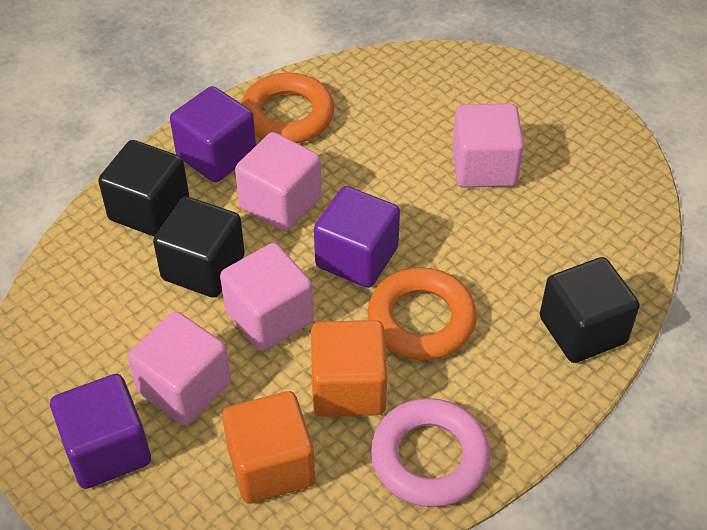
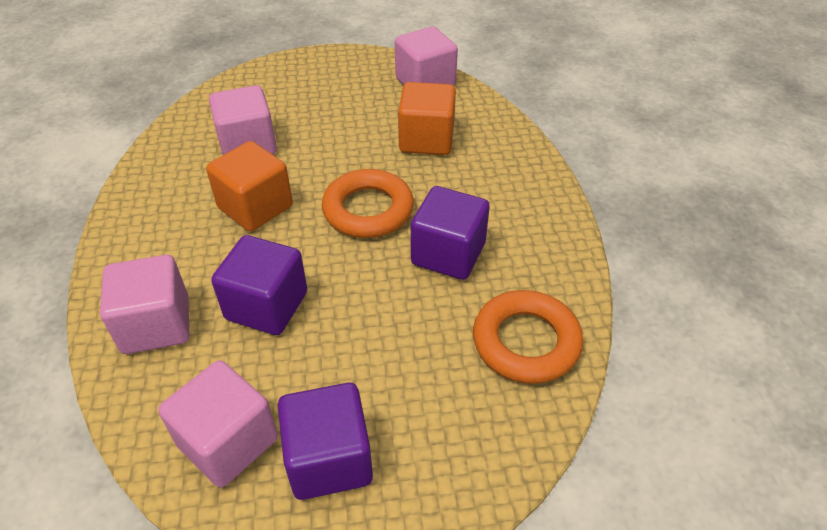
black cube: 3 -> 0
pink ring: 1 -> 0

